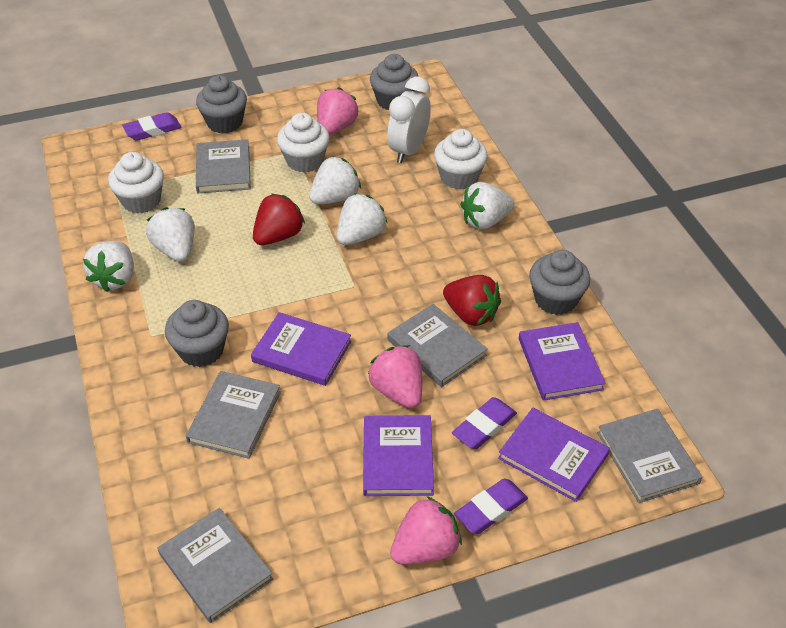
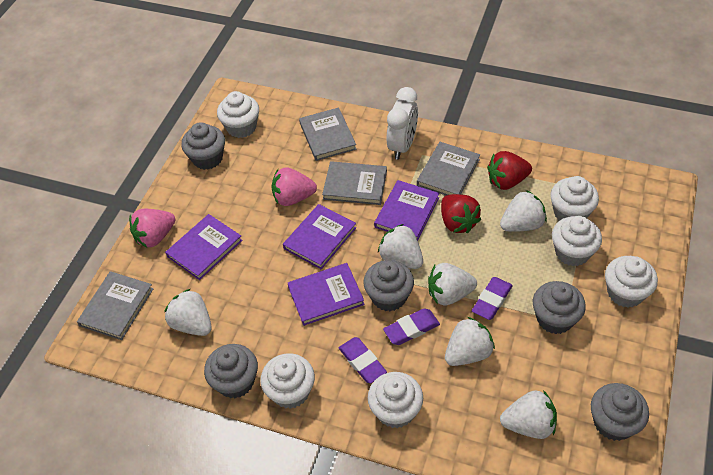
grey book: 5 -> 4
grey cupcake: 4 -> 5
pink strawberry: 3 -> 2
white cupcake: 3 -> 6
white strawberry: 5 -> 6

